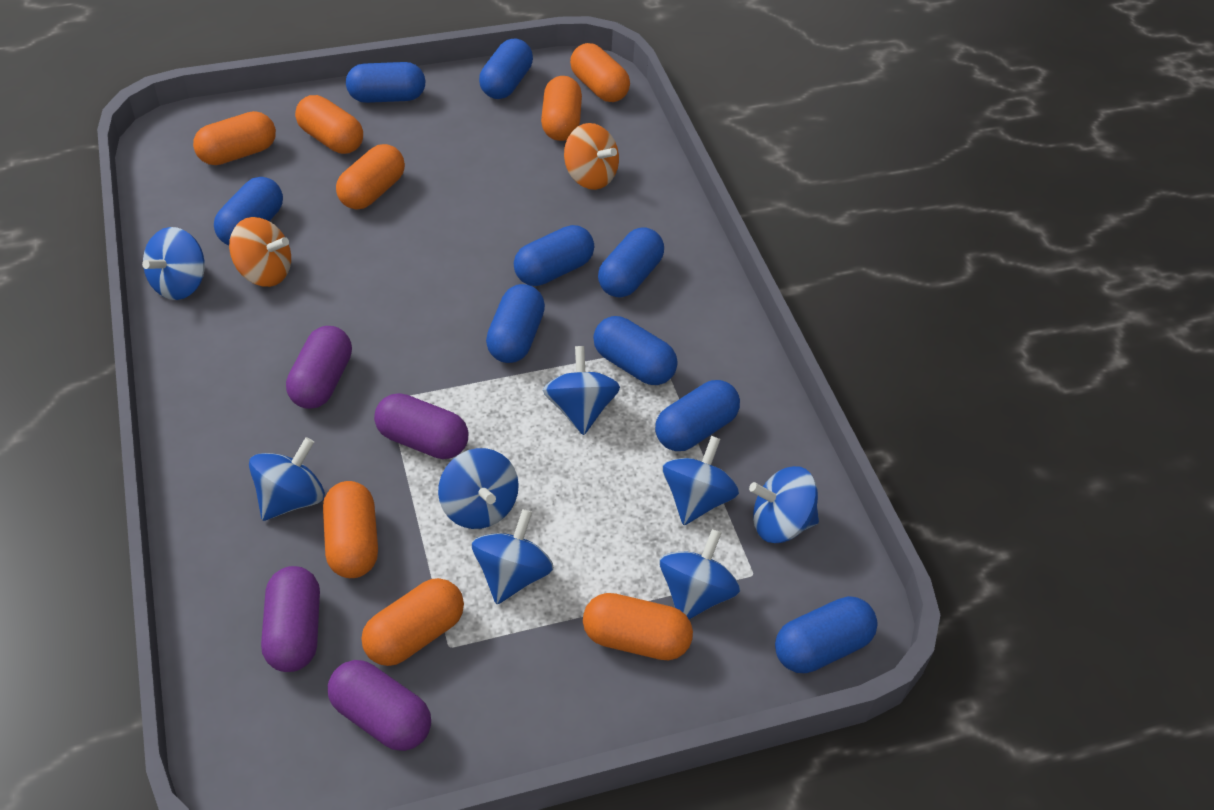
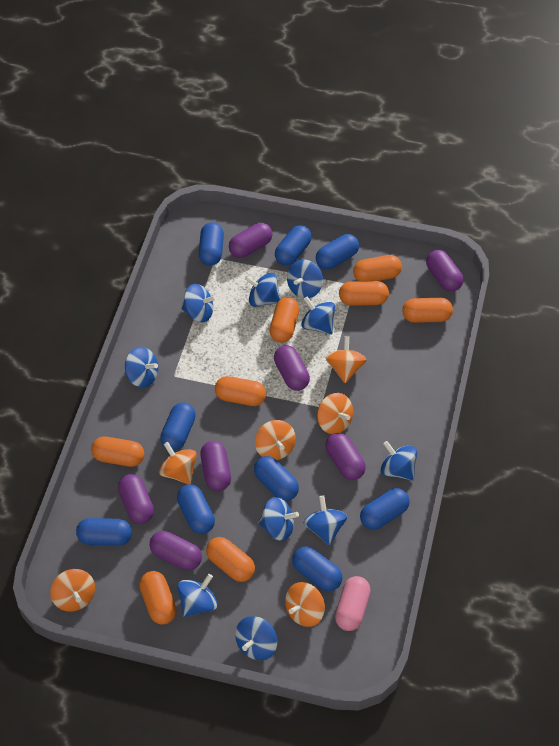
blue spinning top: 8 -> 10
orange spinning top: 2 -> 6
pink capsule: 0 -> 1
purple capsule: 4 -> 7

